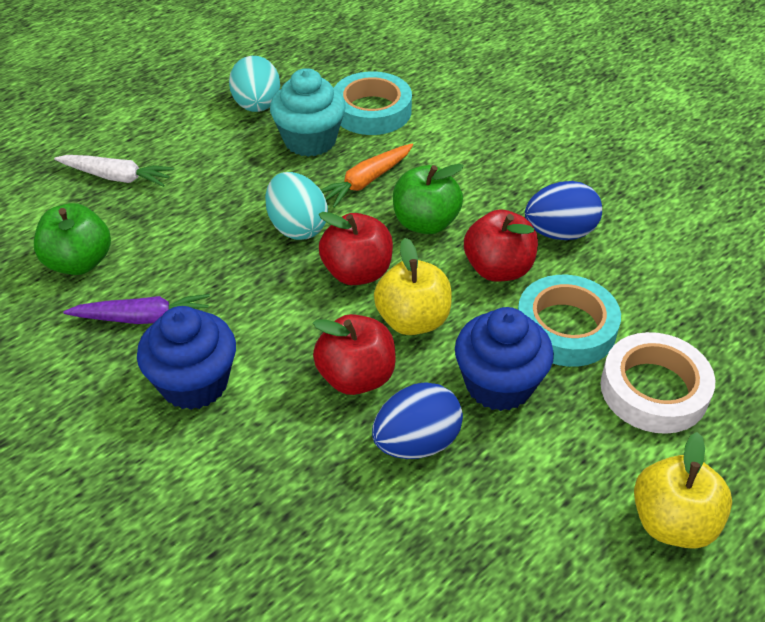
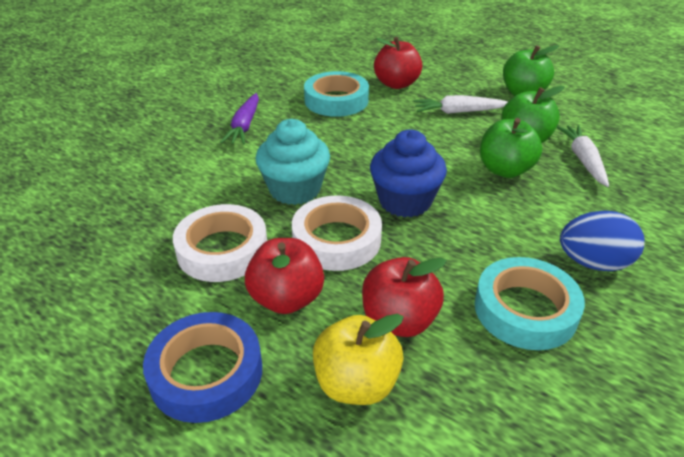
blue cupcake: 2 -> 1
blue egg: 2 -> 1
blue tape: 0 -> 1
green apple: 2 -> 3
orange carrot: 1 -> 0
turquoise egg: 2 -> 0
white carrot: 1 -> 2
white tape: 1 -> 2
yellow apple: 2 -> 1

